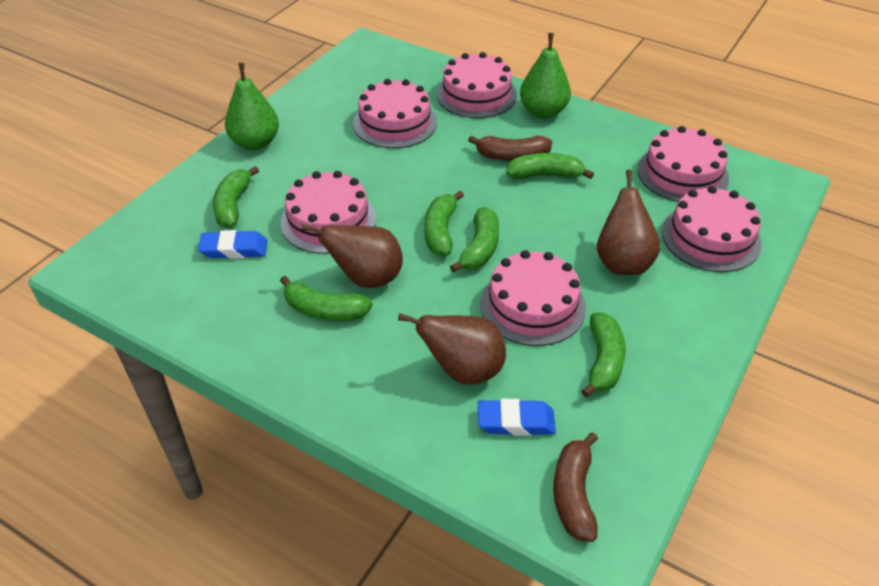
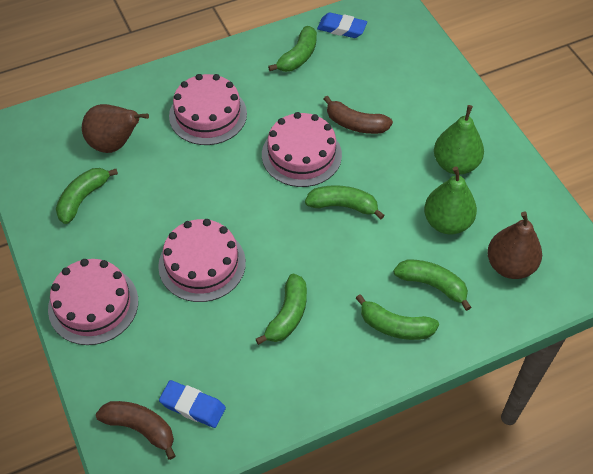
brown pear: 3 -> 2
pink cake: 6 -> 4

